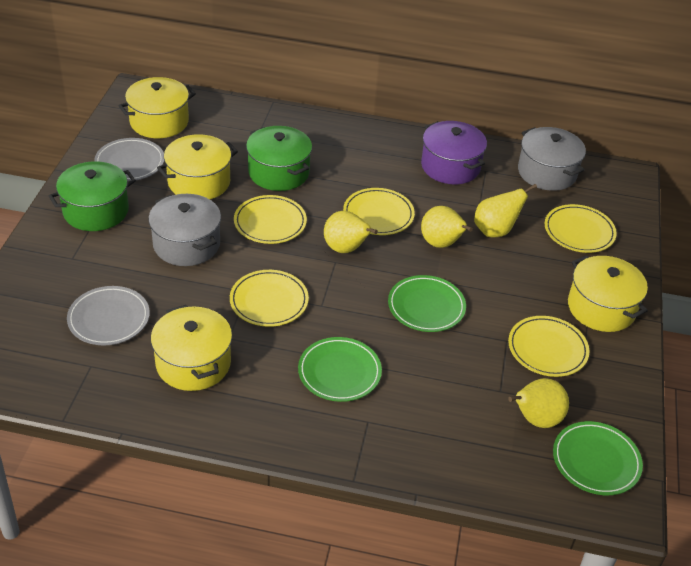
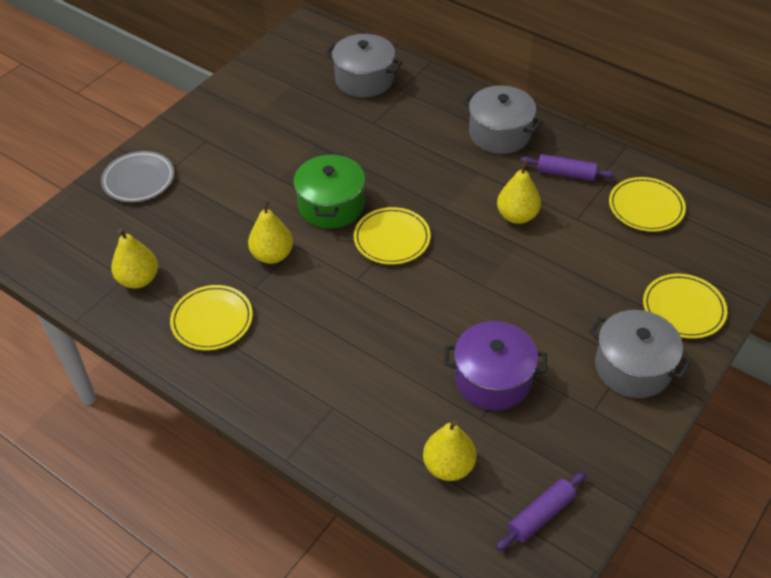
green plate: 3 -> 0
green pot: 2 -> 1
grey plate: 2 -> 1
grey pot: 2 -> 3
purple rolling pin: 0 -> 2
yellow plate: 5 -> 4
yellow pot: 4 -> 0

